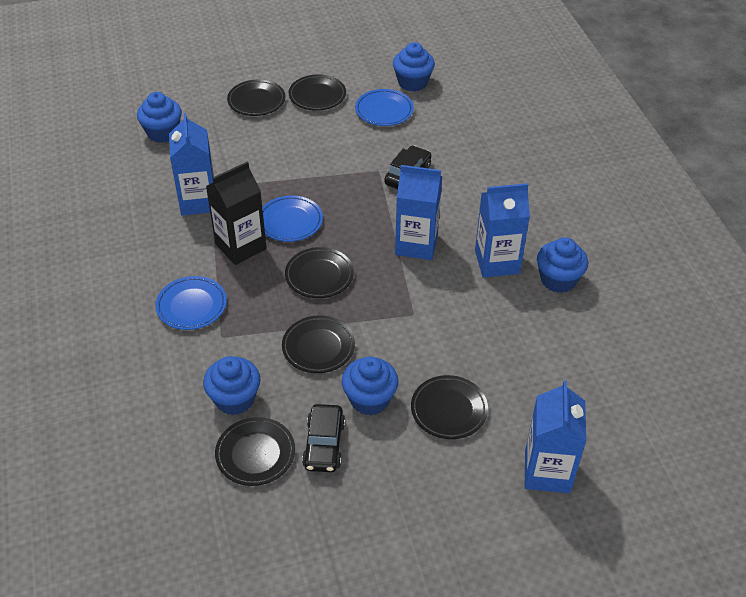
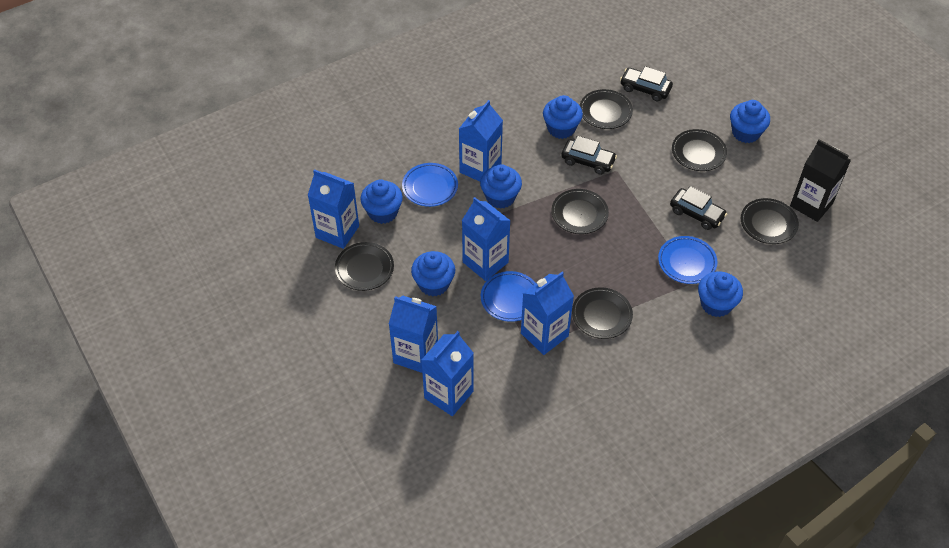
black car: 2 -> 3
blue carton: 4 -> 6
blue cupcake: 5 -> 6

